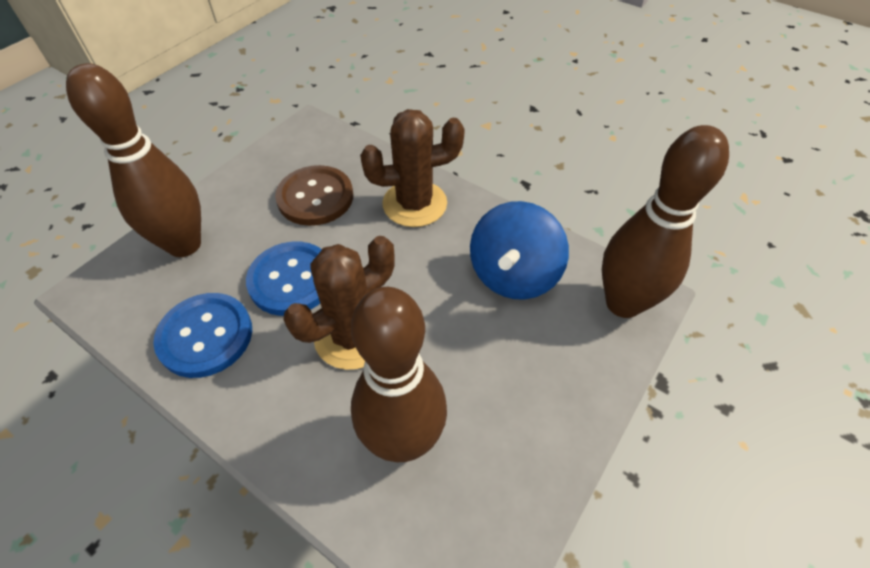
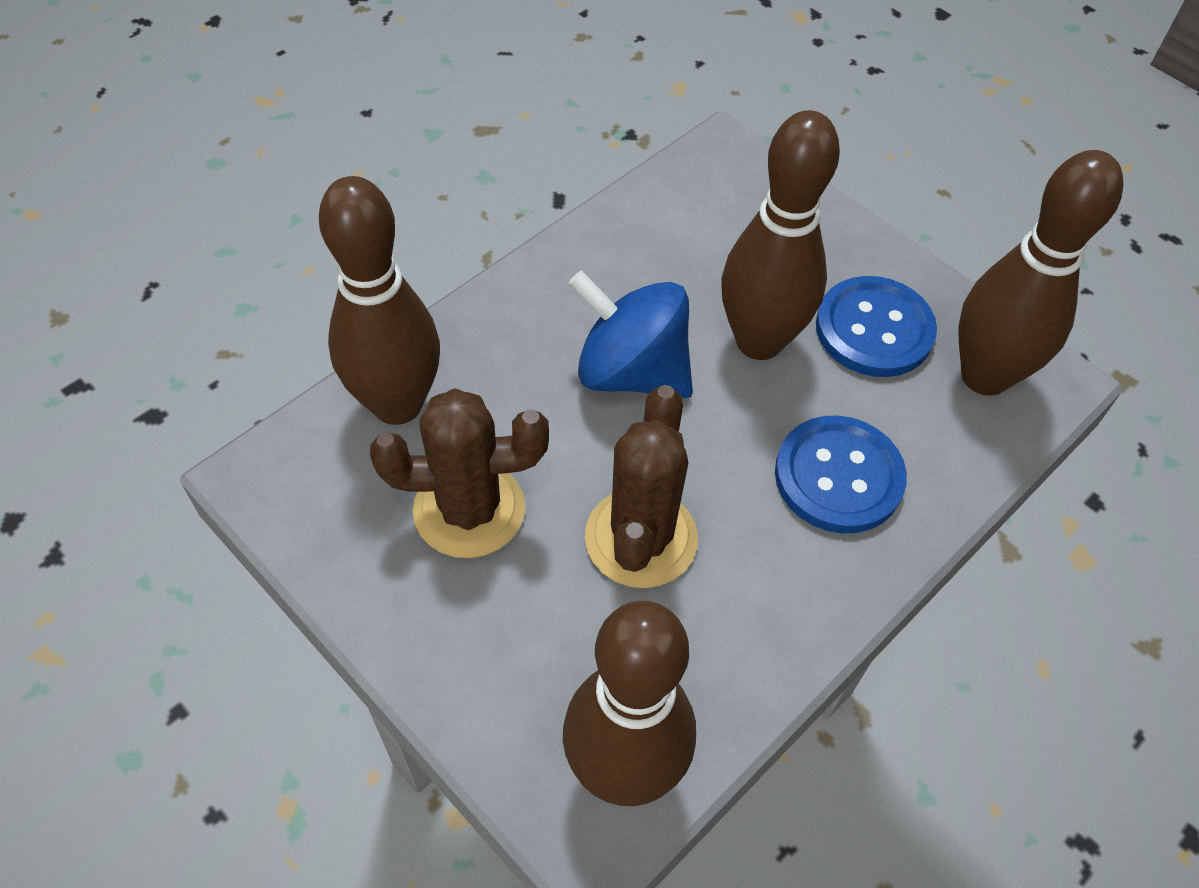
brown bowling pin: 3 -> 4
brown button: 1 -> 0

